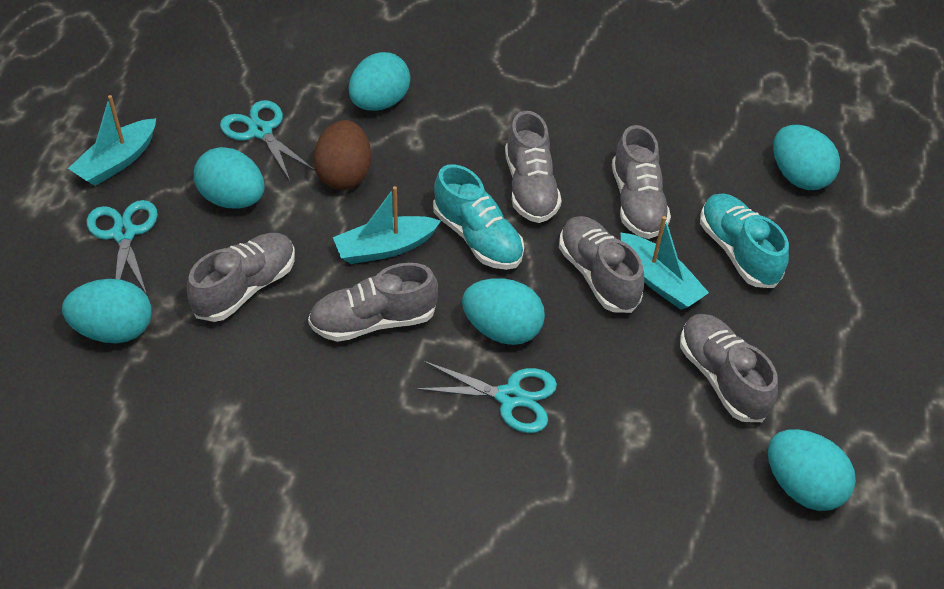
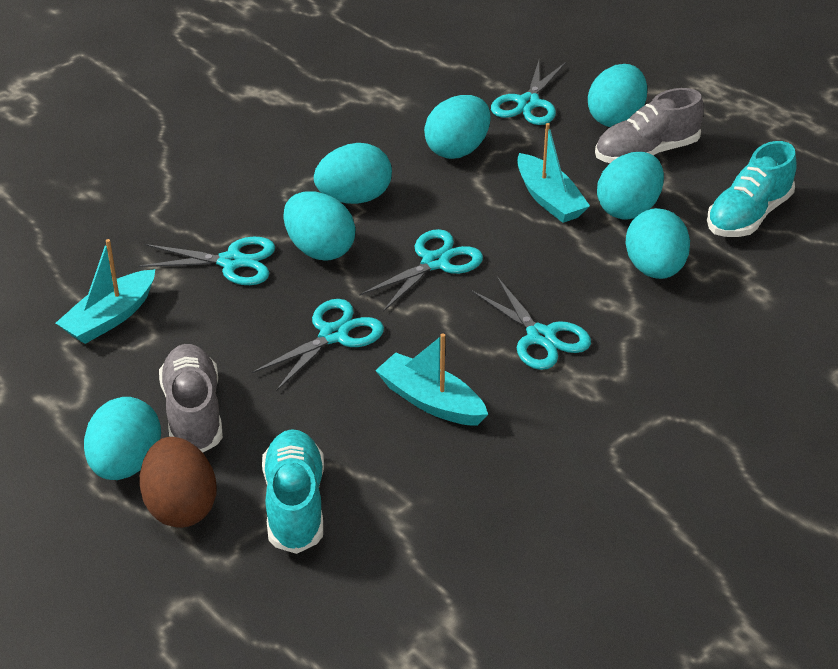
grey shoe: 6 -> 2
turquoise egg: 6 -> 7
turquoise scissors: 3 -> 5

